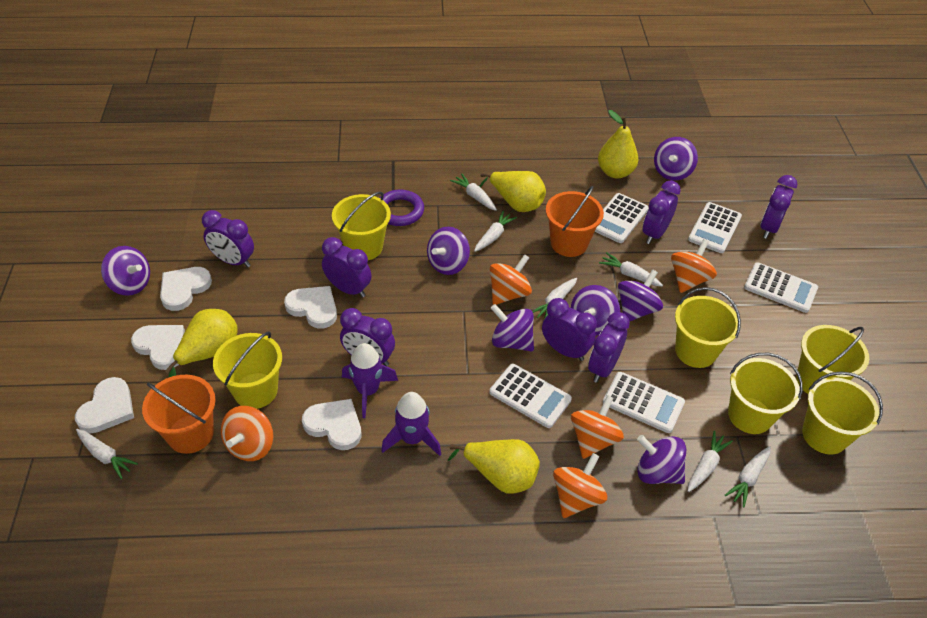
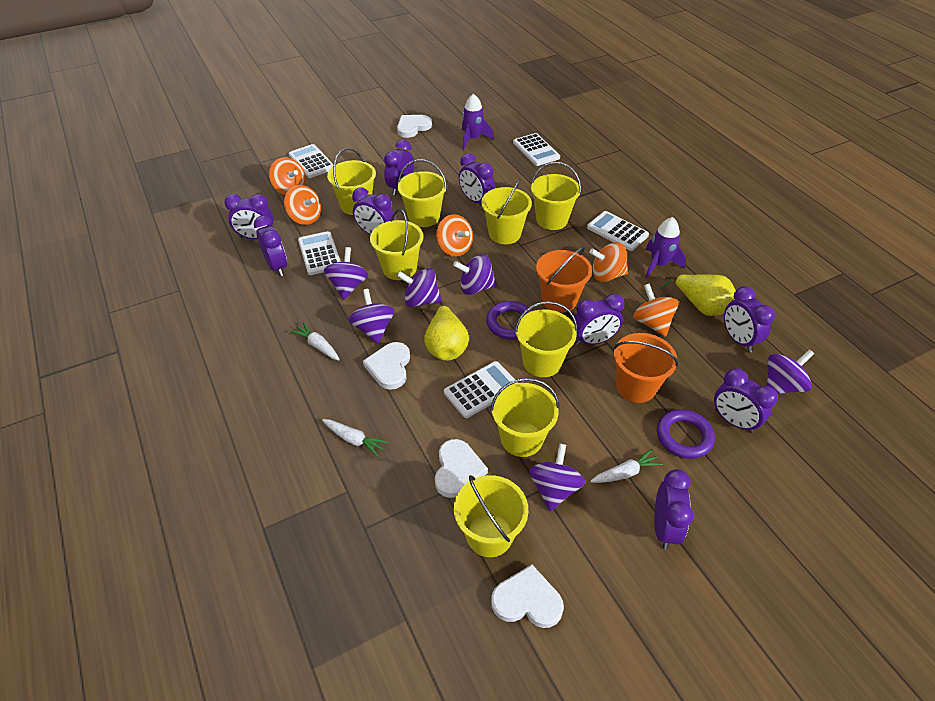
purple clock: 7 -> 9
purple ring: 1 -> 2
purple spinning top: 7 -> 6
white carrot: 7 -> 3
white heart: 5 -> 4
yellow bucket: 6 -> 8
yellow pear: 4 -> 2

